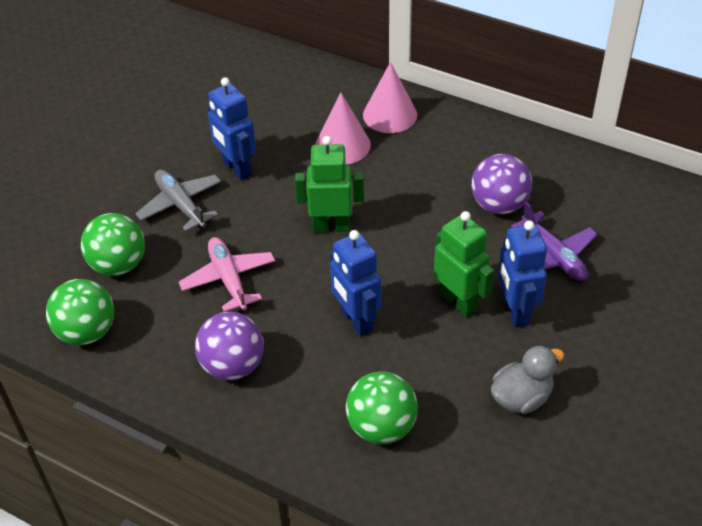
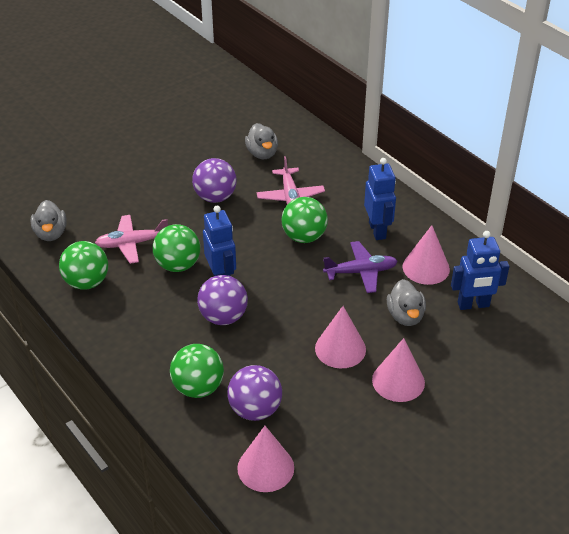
green ball: 3 -> 4
green robot: 2 -> 0
grey duck: 1 -> 3
grey plane: 1 -> 0
pink cone: 2 -> 4
pink plane: 1 -> 2
purple ball: 2 -> 3

